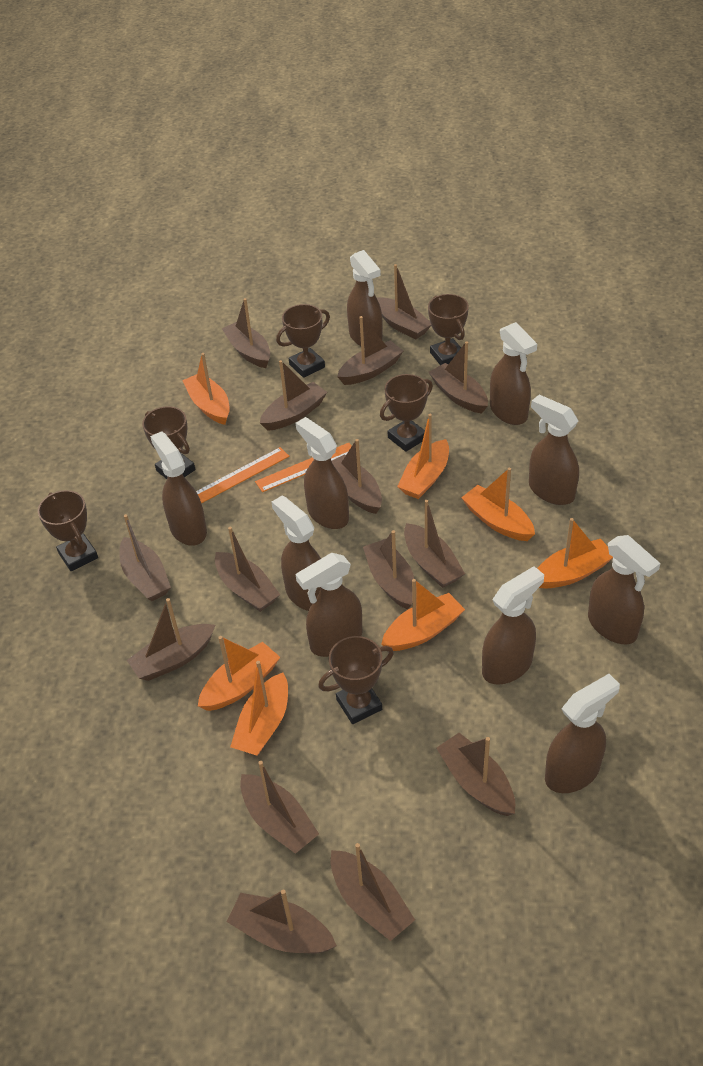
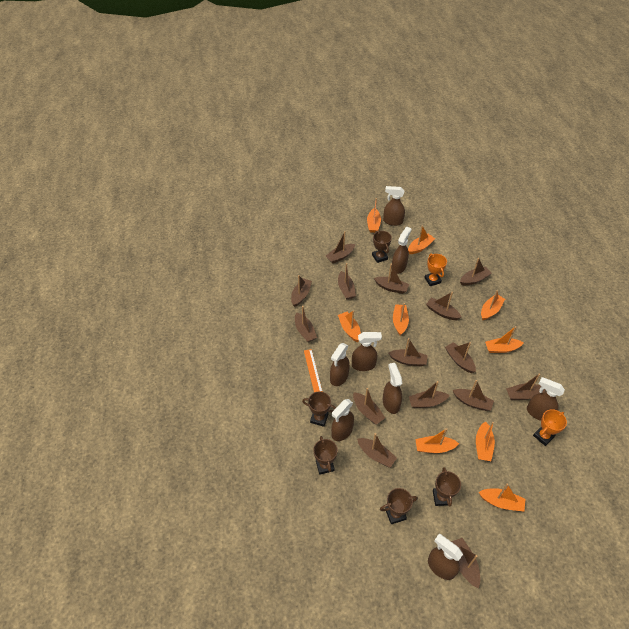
brown spray bottle: 10 -> 8
brown trophy: 6 -> 5
orange boat: 7 -> 9
orange ruler: 2 -> 1
orange trophy: 0 -> 2

